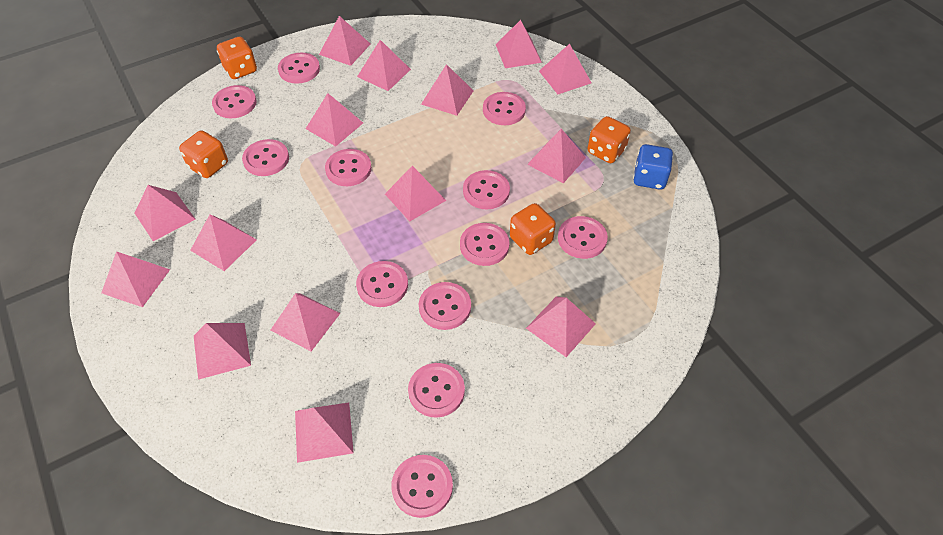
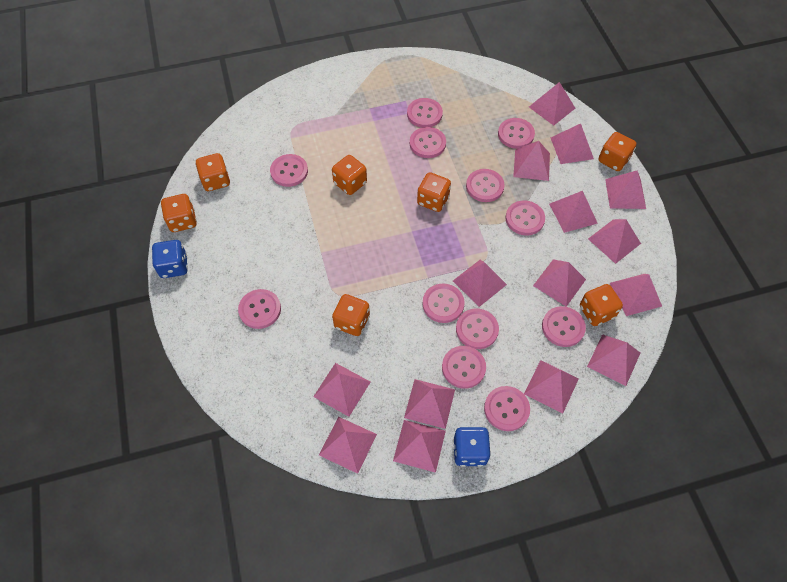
blue dice: 1 -> 2
orange dice: 4 -> 7

